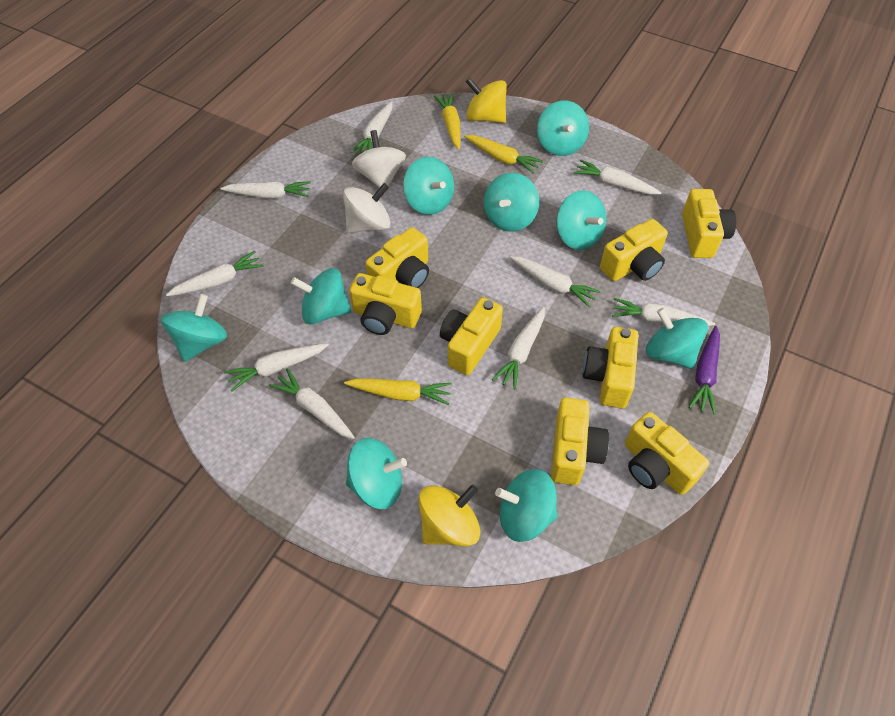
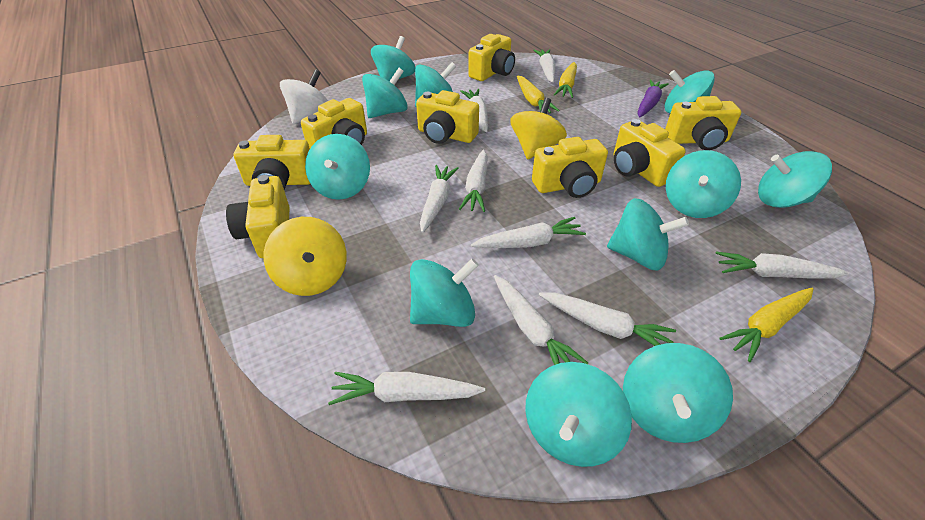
turquoise spinning top: 9 -> 11
white spinning top: 2 -> 1

